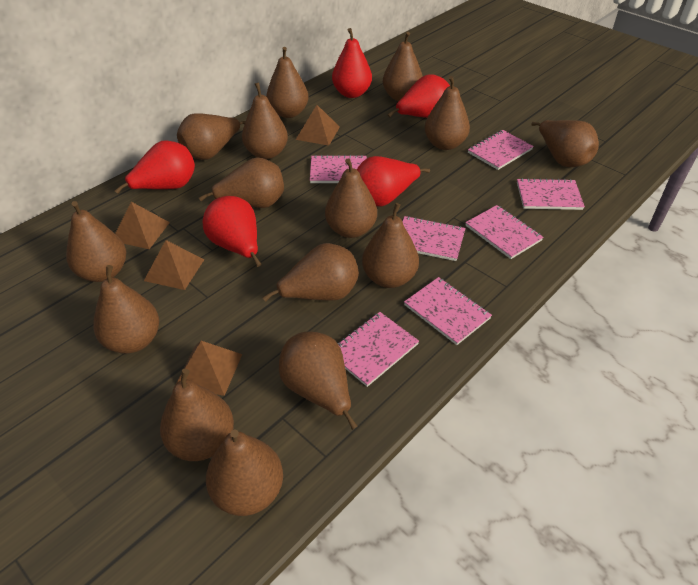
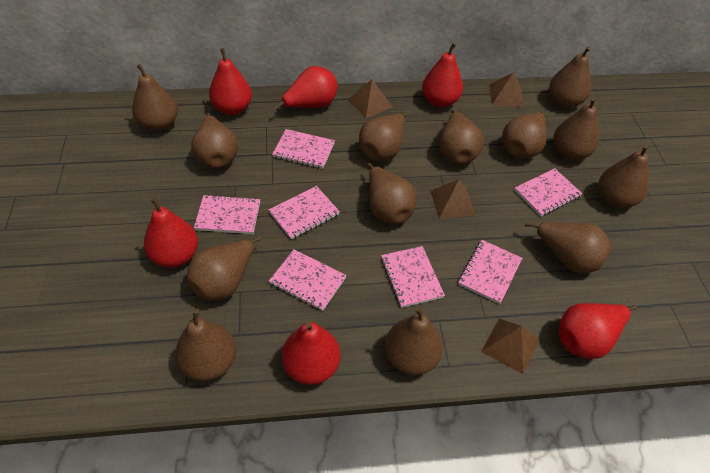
brown pear: 15 -> 13
red pear: 5 -> 6

